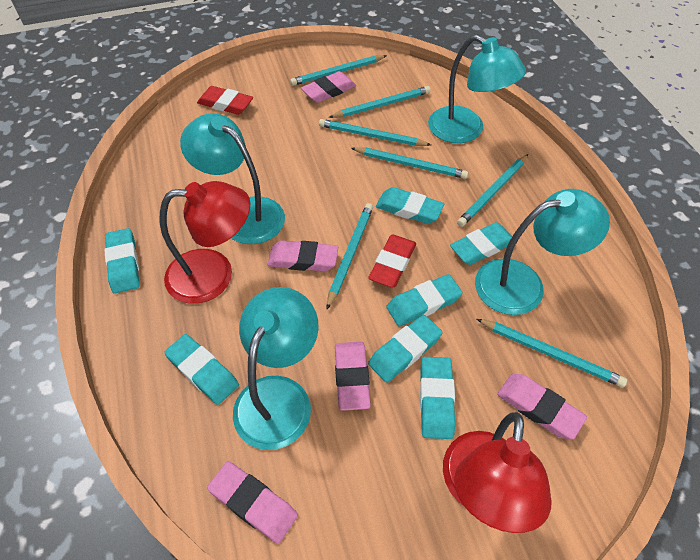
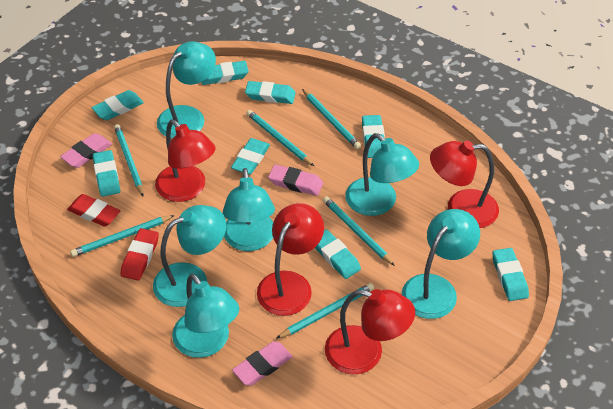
pink eraser: 5 -> 3
red lamp: 2 -> 4
turquoise eraser: 7 -> 8
turquoise lamp: 4 -> 6
turquoise pencil: 7 -> 6

